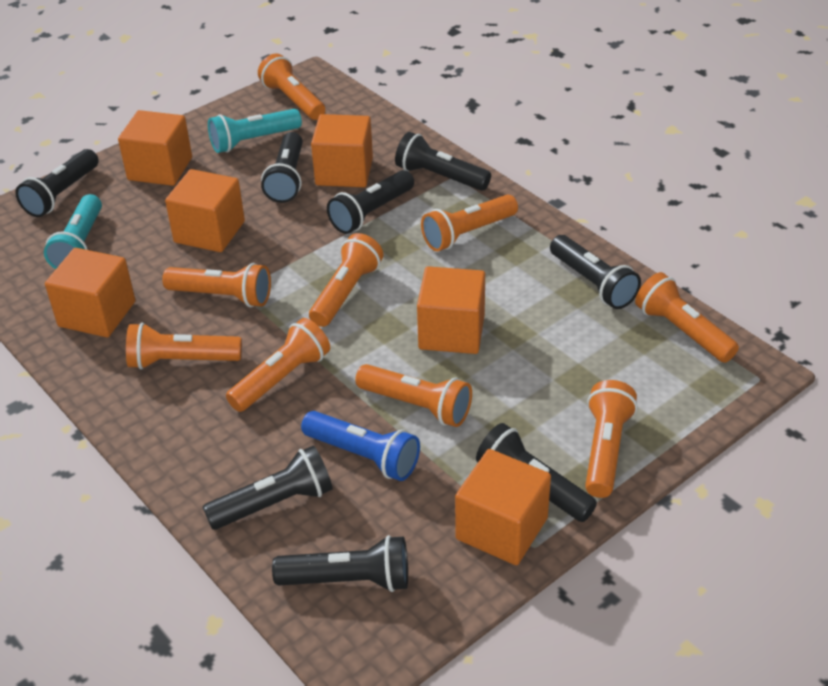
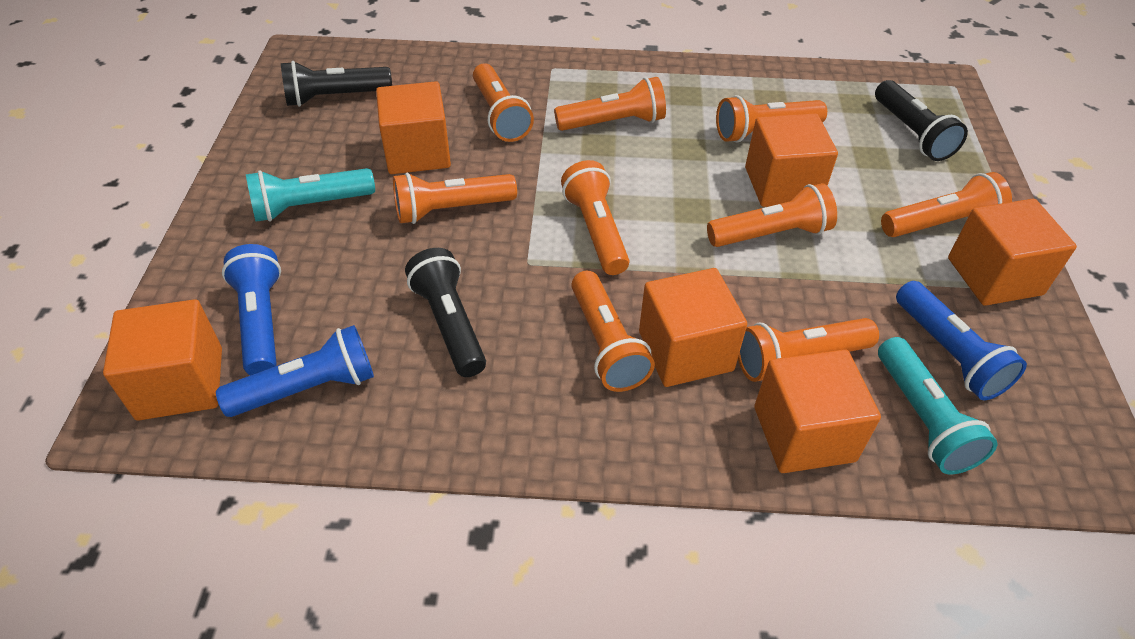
black flashlight: 8 -> 3
blue flashlight: 1 -> 3

